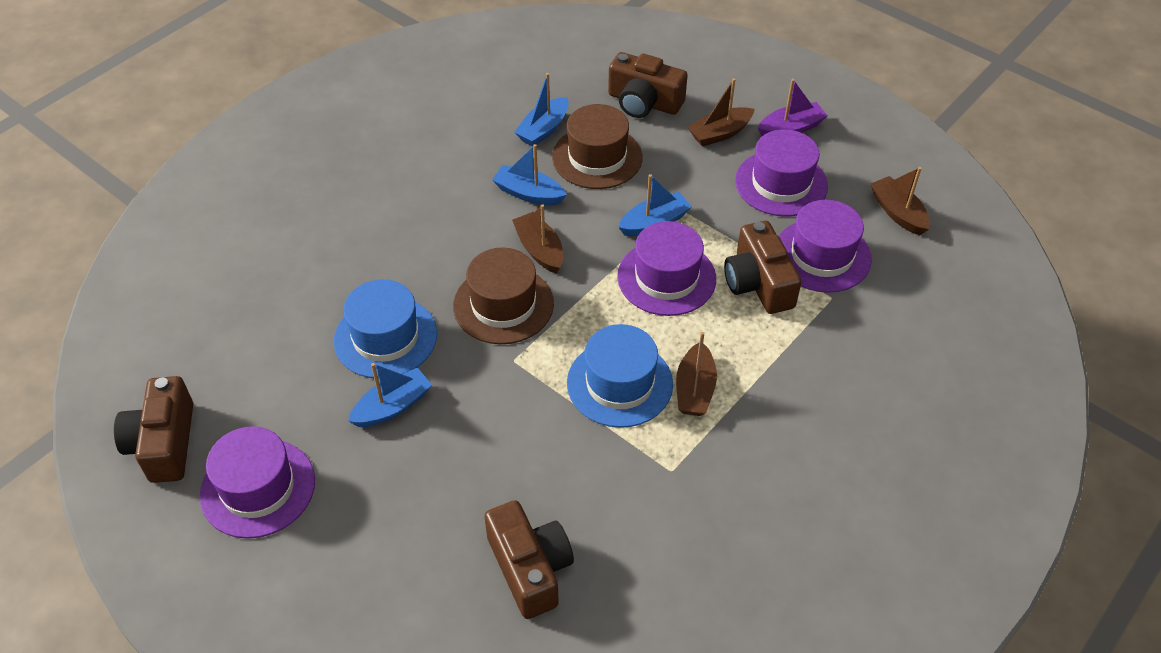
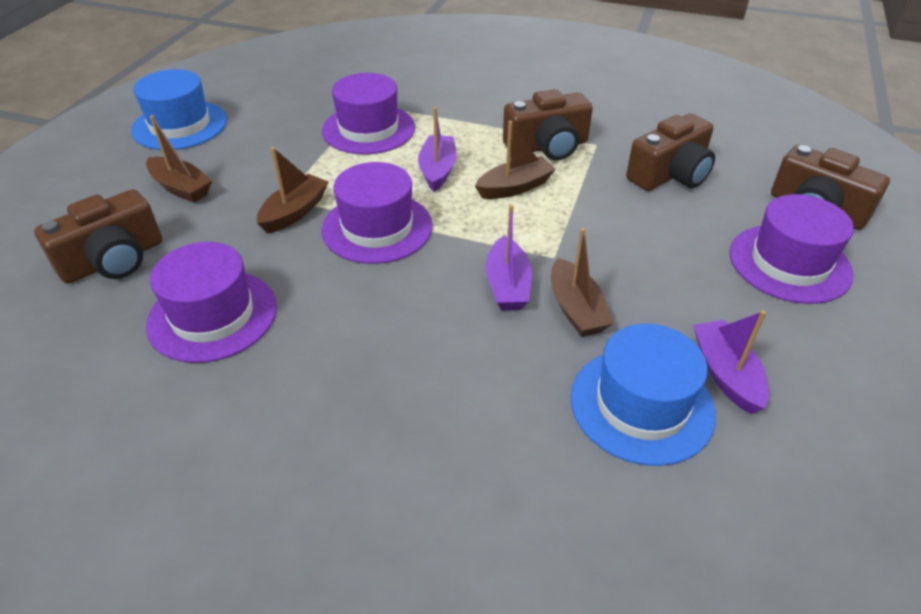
blue boat: 4 -> 0
brown hat: 2 -> 0
purple boat: 1 -> 3

